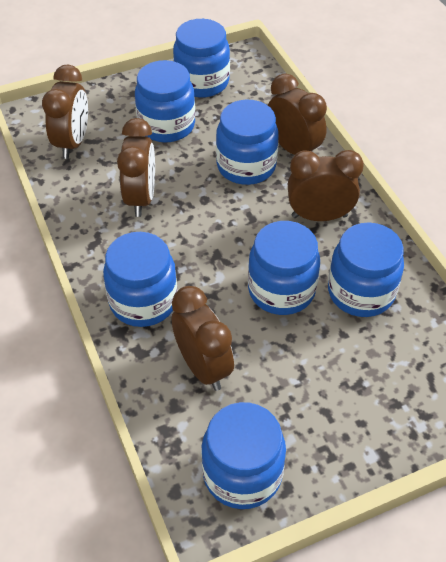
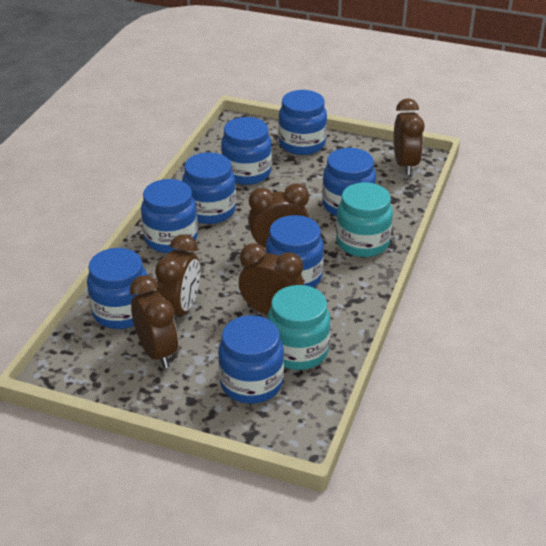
blue jar: 7 -> 8
turquoise jar: 0 -> 2

